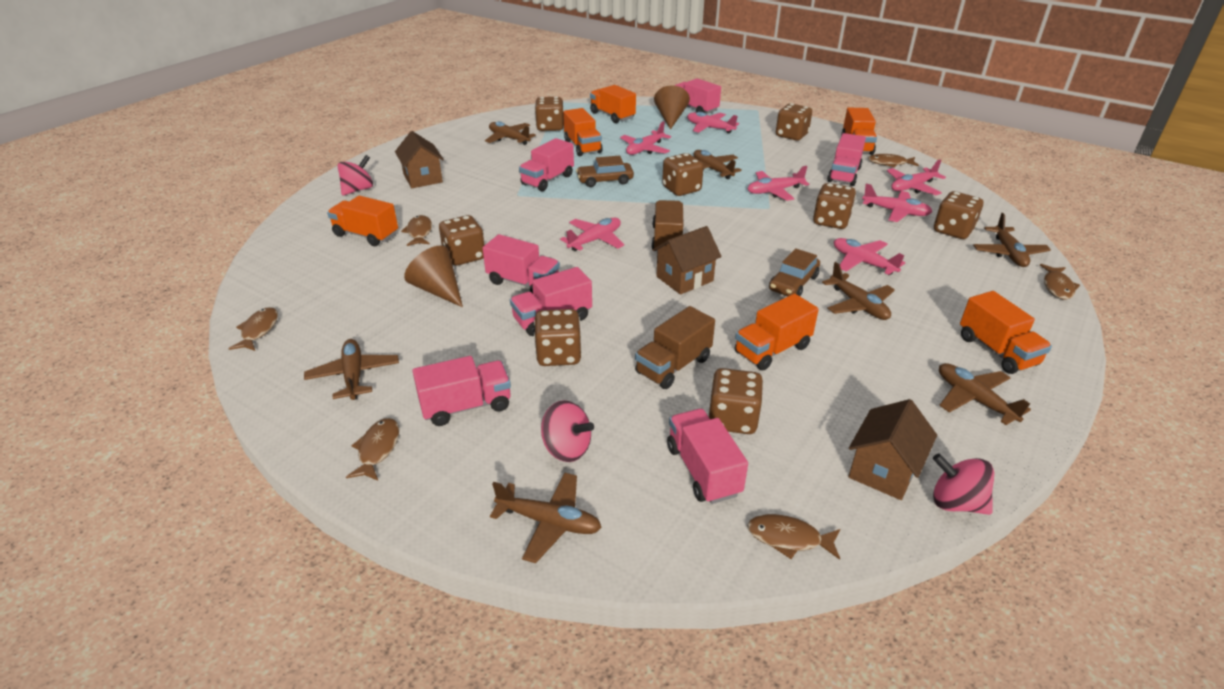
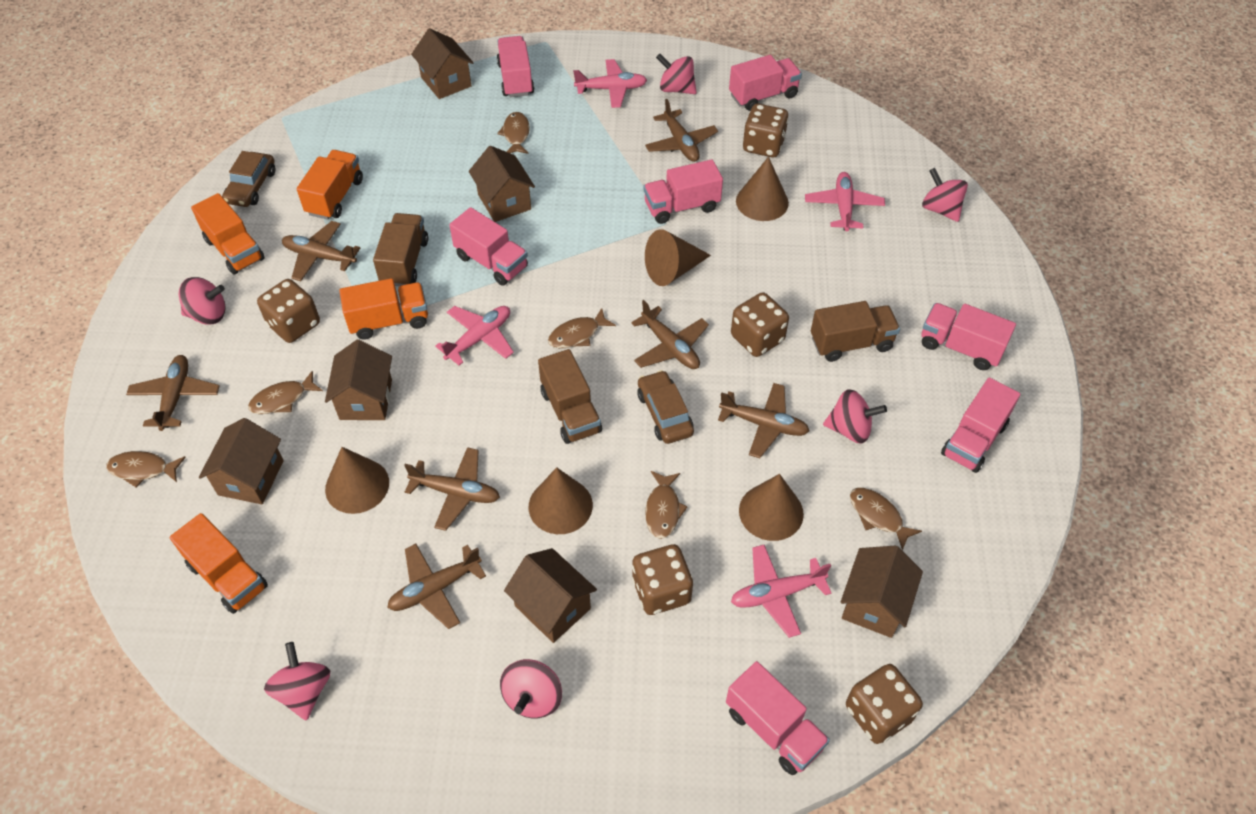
brown cone: 2 -> 5
brown dice: 8 -> 5
brown house: 3 -> 6
brown truck: 2 -> 3
orange truck: 6 -> 4
pink plane: 7 -> 4
pink spinning top: 3 -> 6

